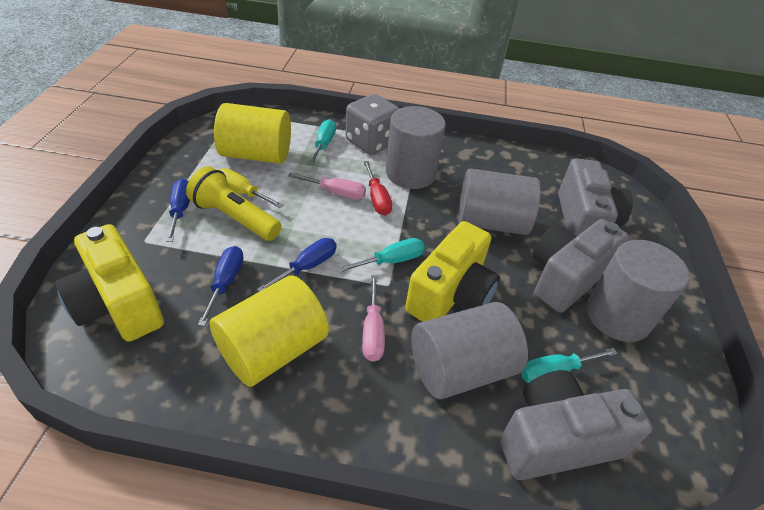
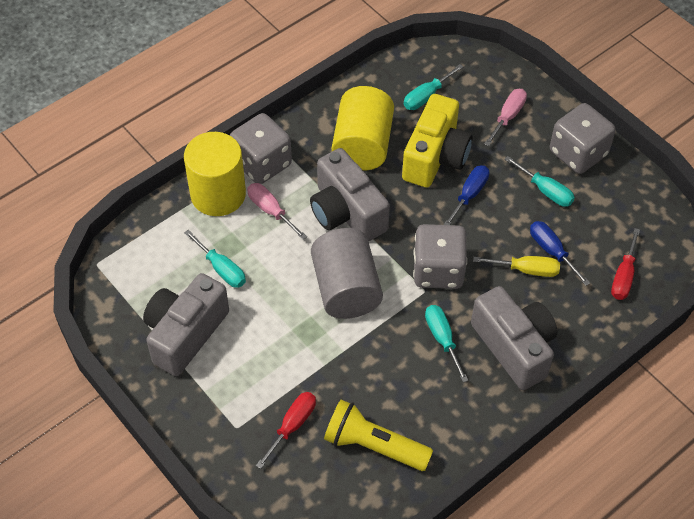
blue screwdriver: 3 -> 2
grey cylinder: 4 -> 1
grey dice: 1 -> 3
red screwdriver: 1 -> 2
turquoise screwdriver: 3 -> 4
yellow camera: 2 -> 1

